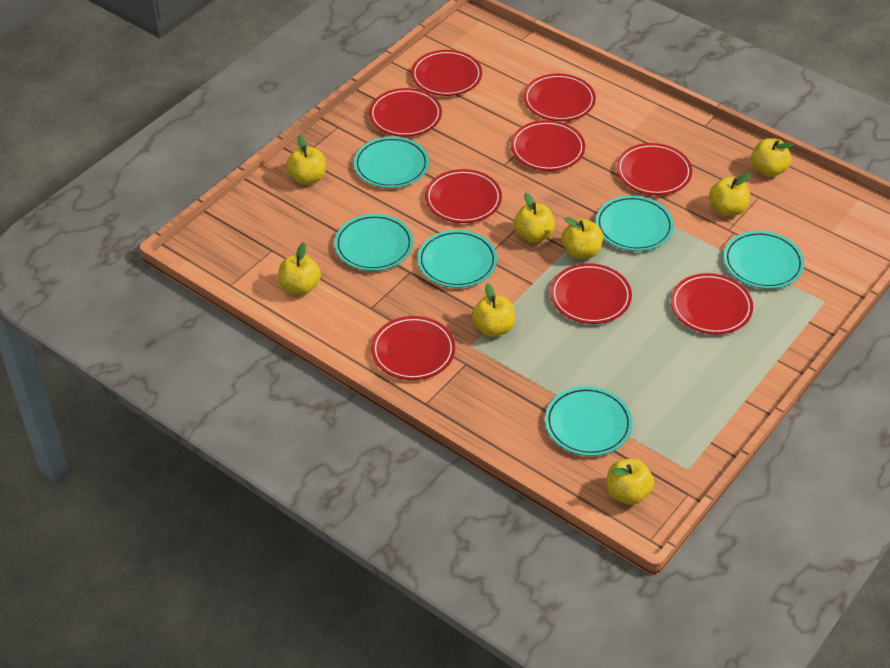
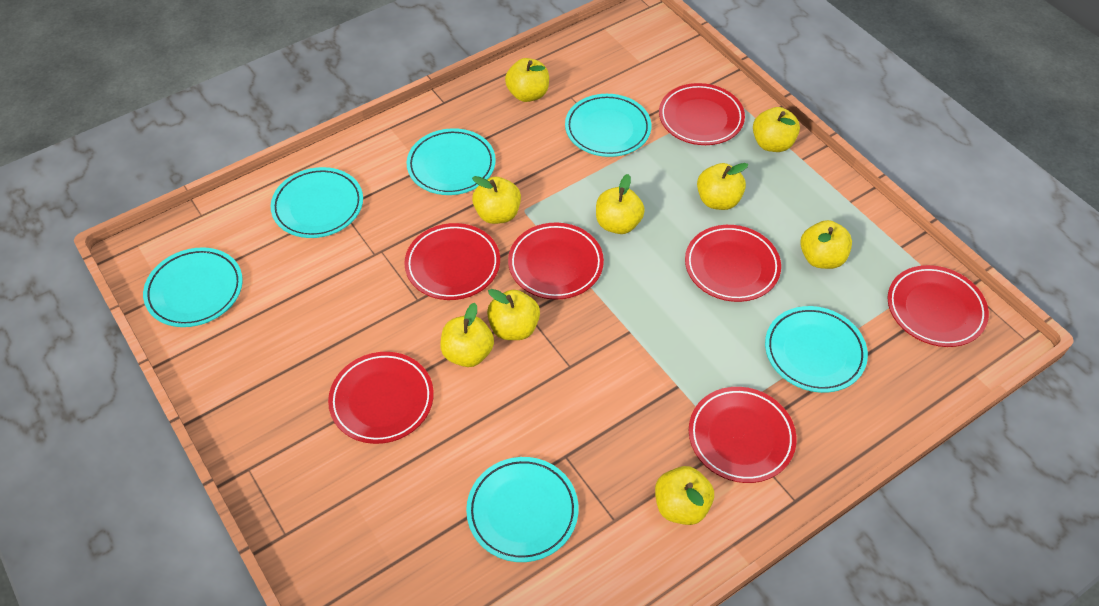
red plate: 9 -> 7
yellow apple: 8 -> 9

